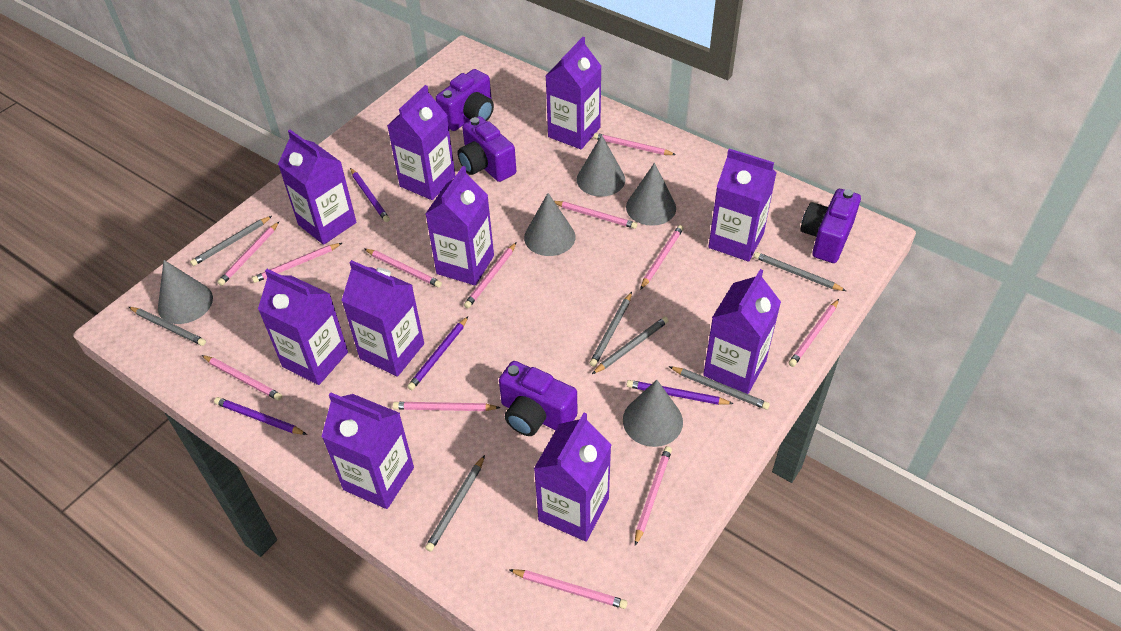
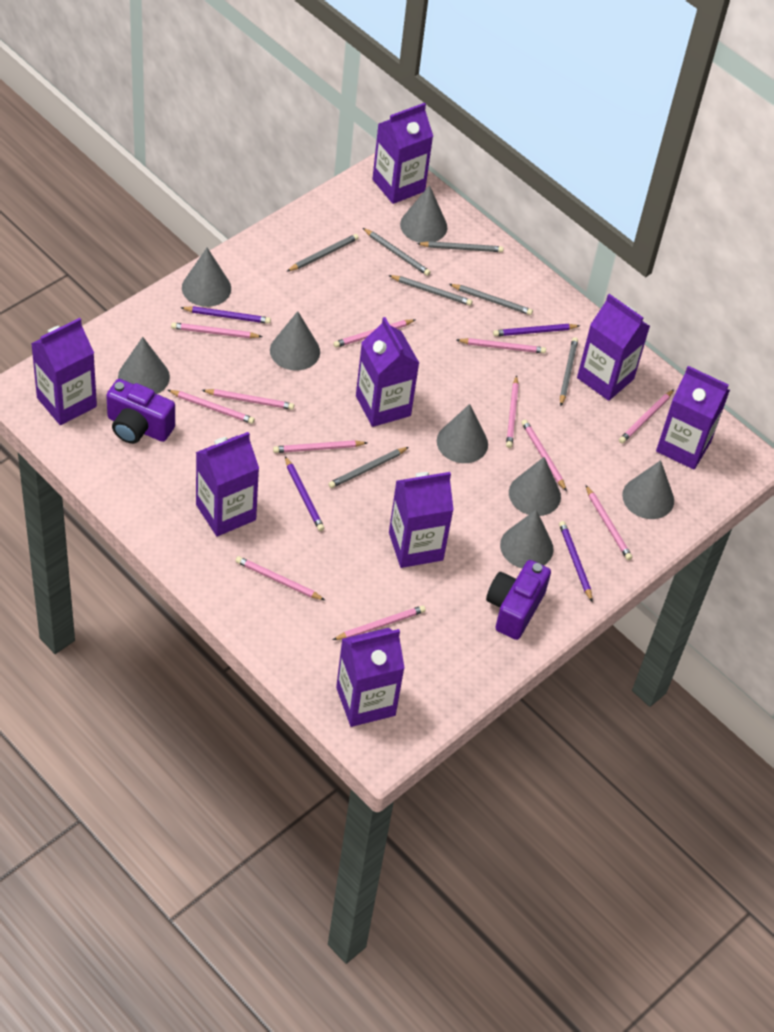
grey cone: 5 -> 8
purple camera: 4 -> 2
purple carton: 10 -> 8

